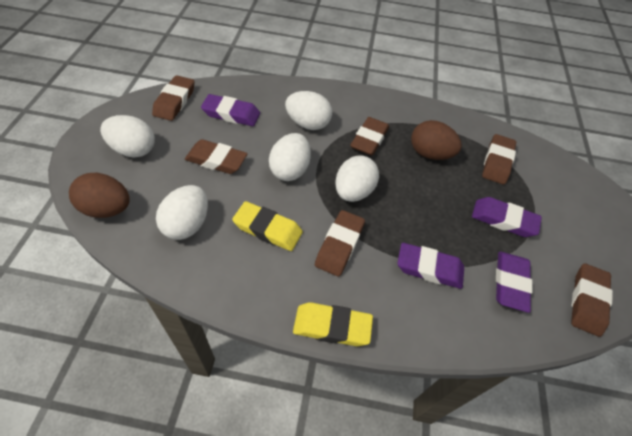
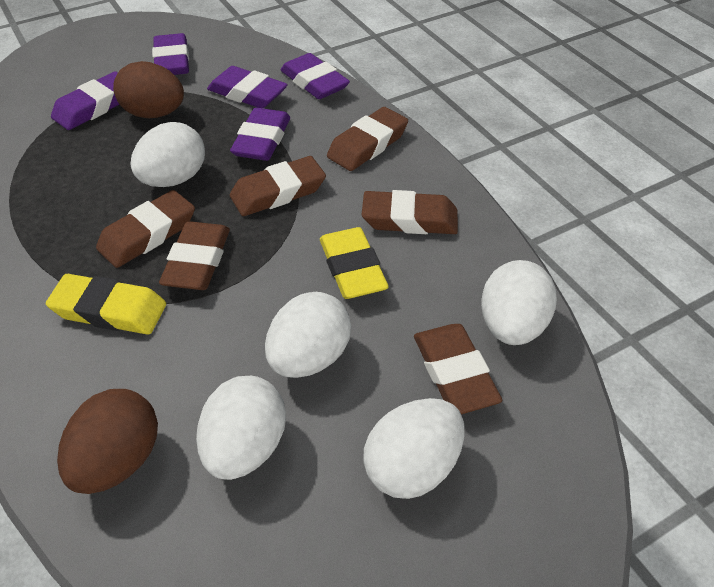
purple eraser: 4 -> 5

